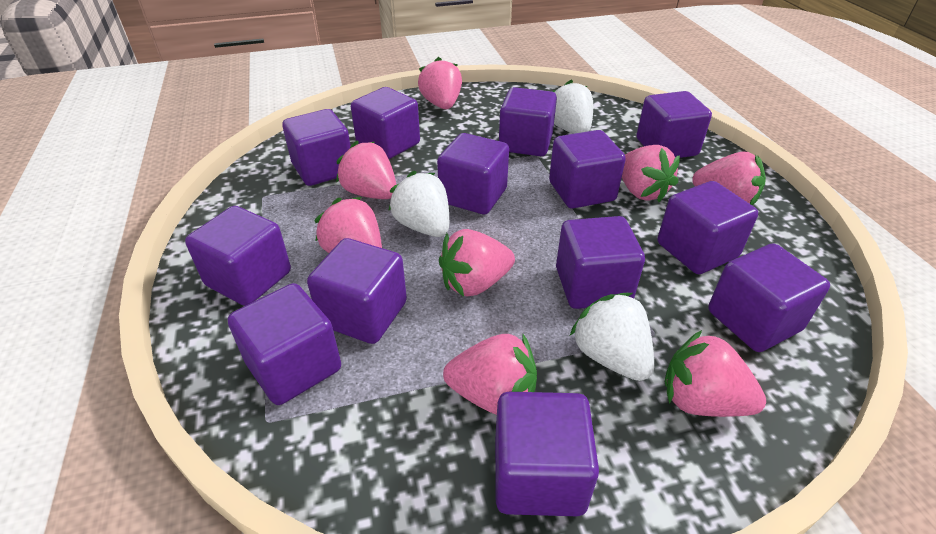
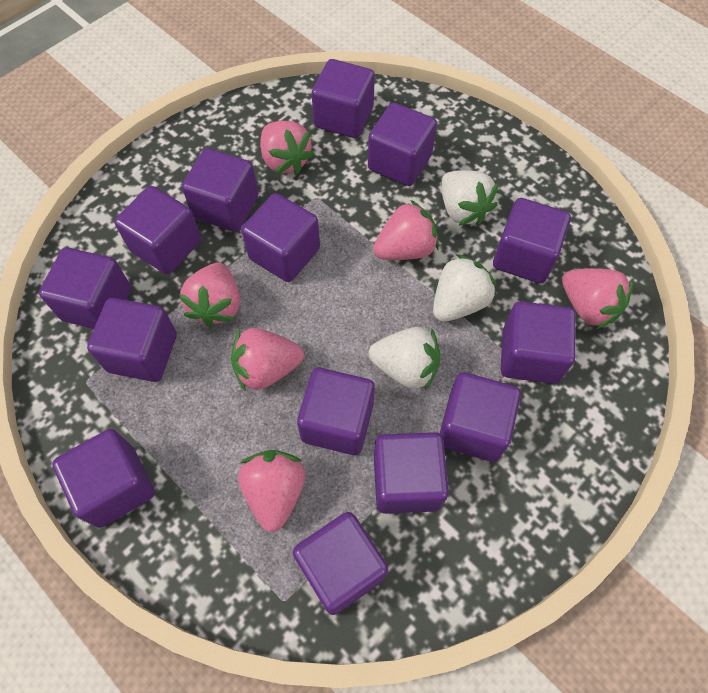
pink strawberry: 8 -> 6
purple cube: 13 -> 14

